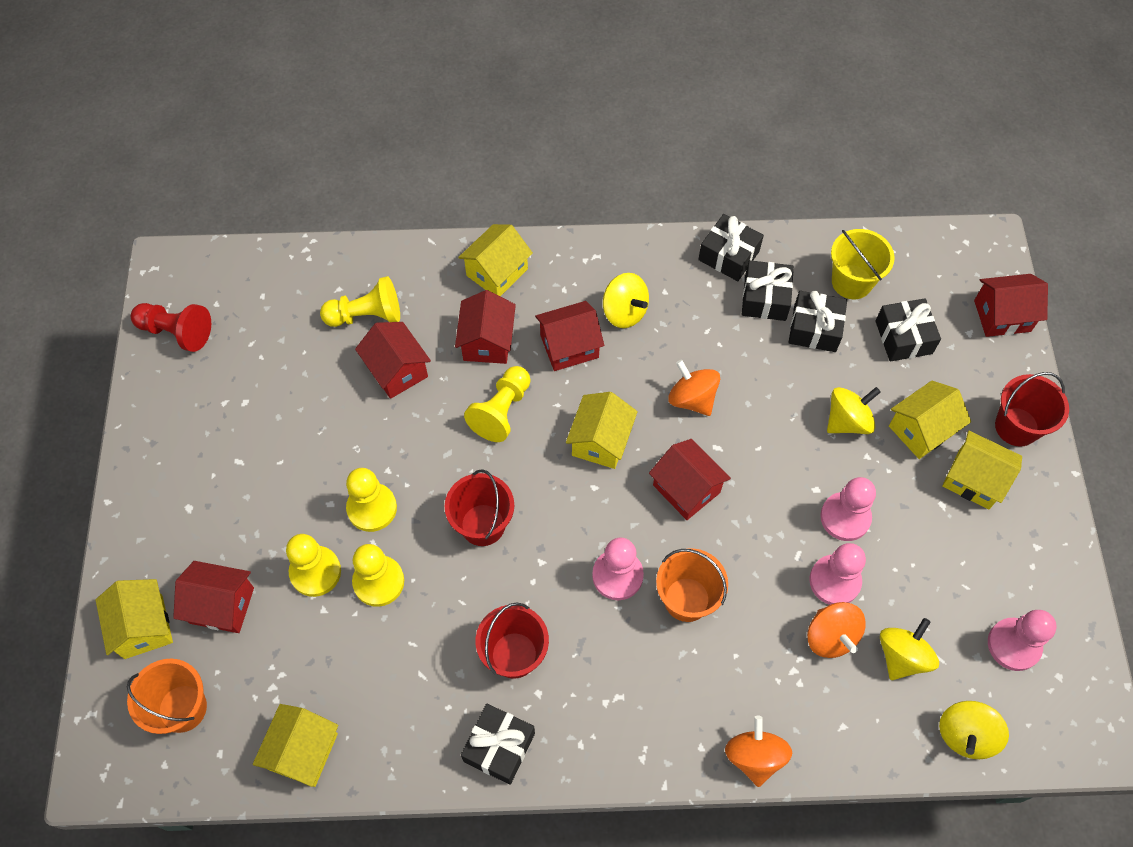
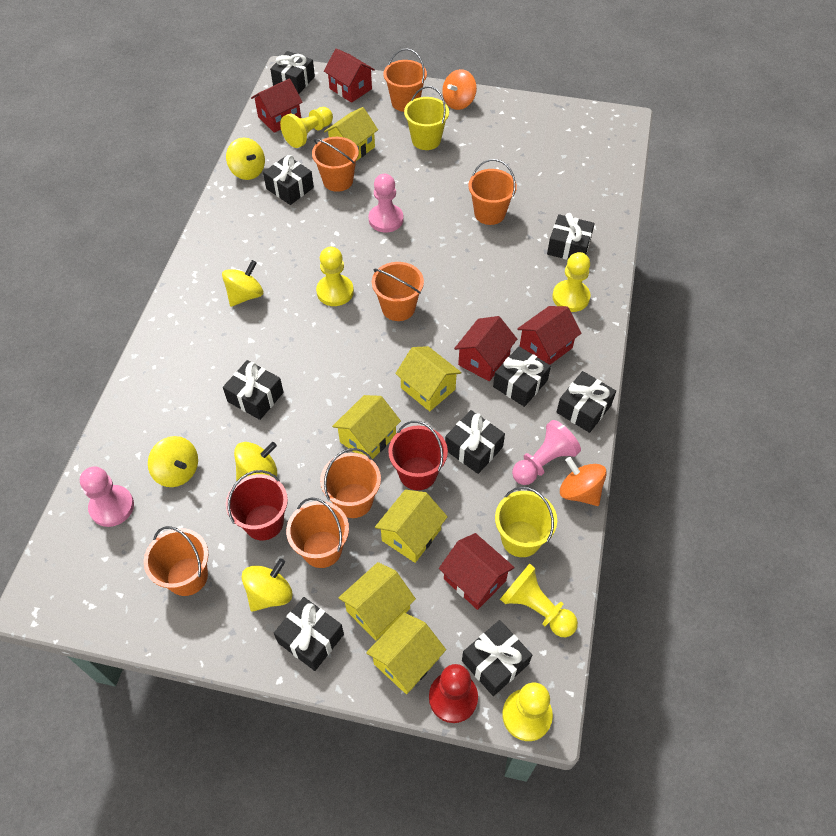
black gift: 5 -> 9
orange bucket: 2 -> 7
orange spinning top: 3 -> 2
pink pawn: 4 -> 3
red bucket: 3 -> 2
red house: 6 -> 5
yellow bucket: 1 -> 2
yellow spinning top: 4 -> 5

